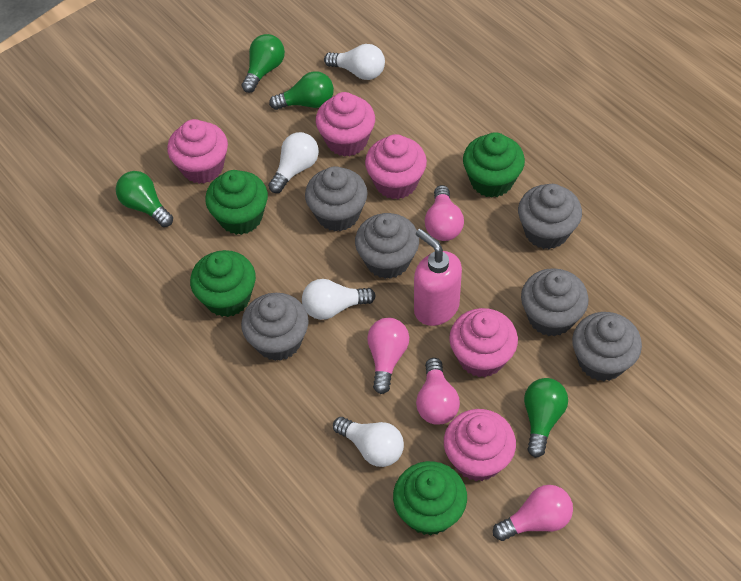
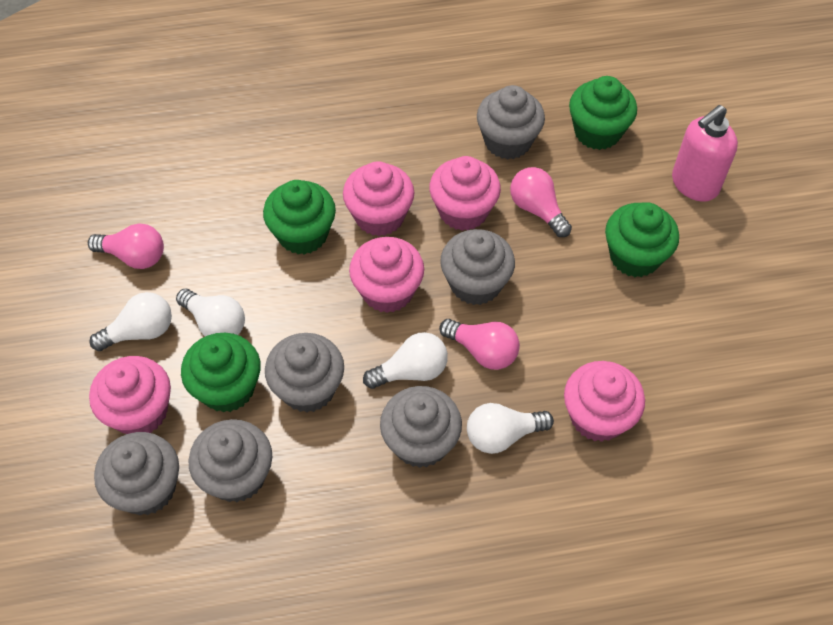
green light bulb: 4 -> 0
pink light bulb: 4 -> 3

